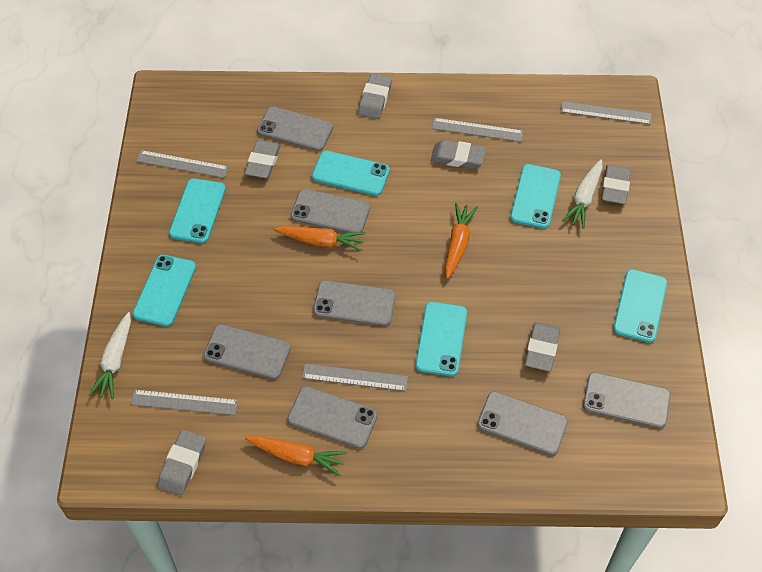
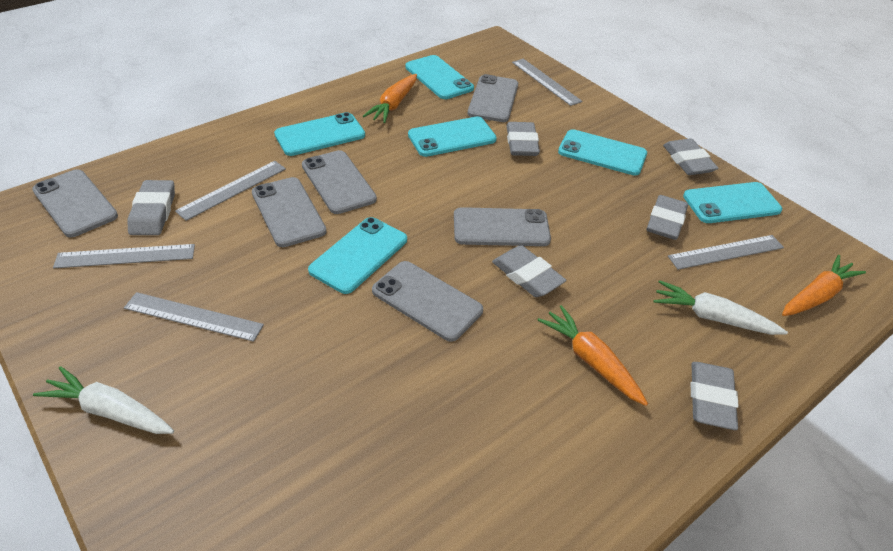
grey phone: 7 -> 6

